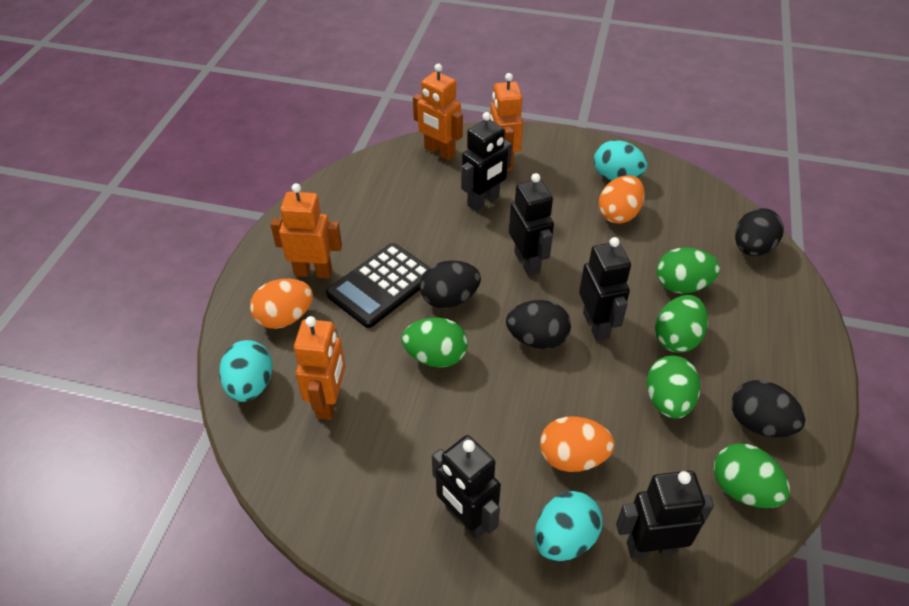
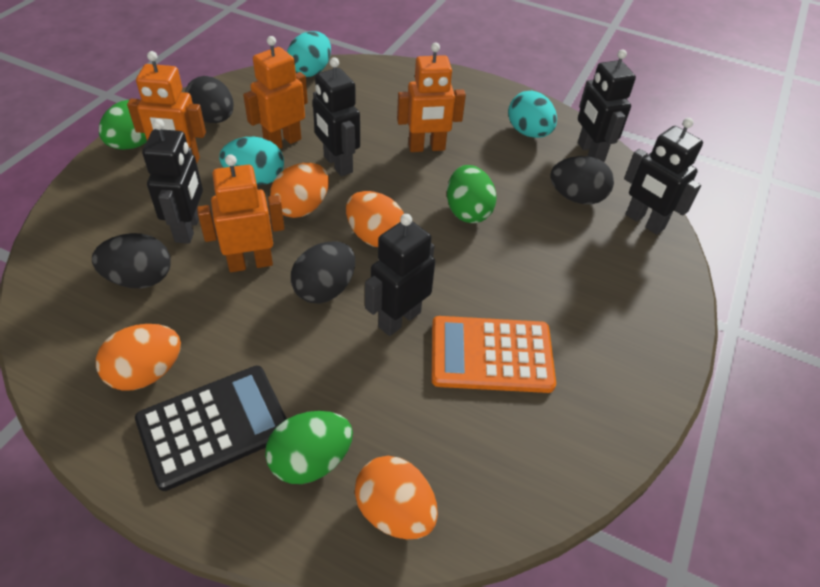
green egg: 5 -> 3
orange calculator: 0 -> 1
orange egg: 3 -> 4

